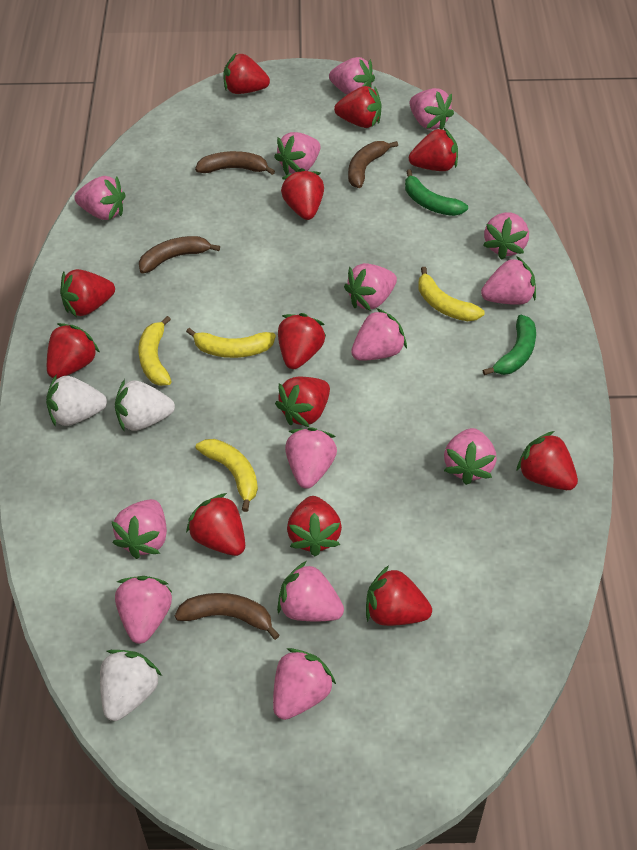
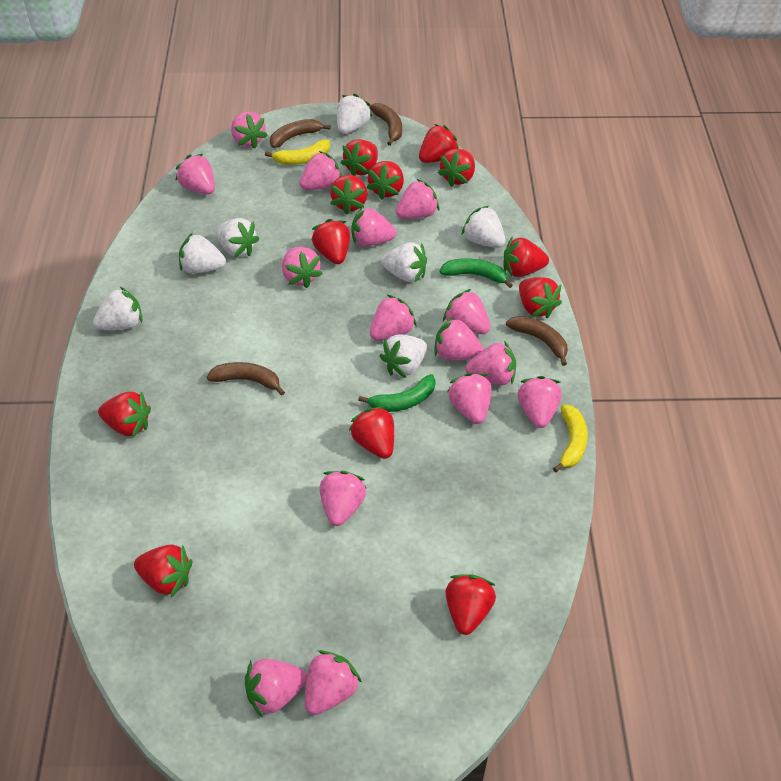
pink strawberry: 14 -> 15
white strawberry: 3 -> 7
yellow banana: 4 -> 2

